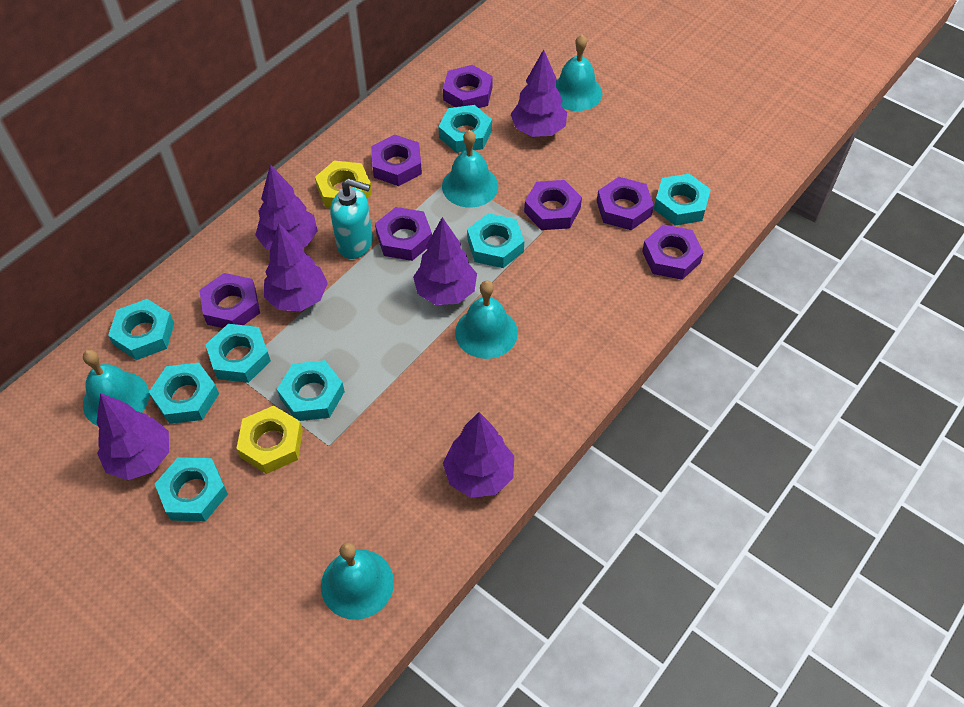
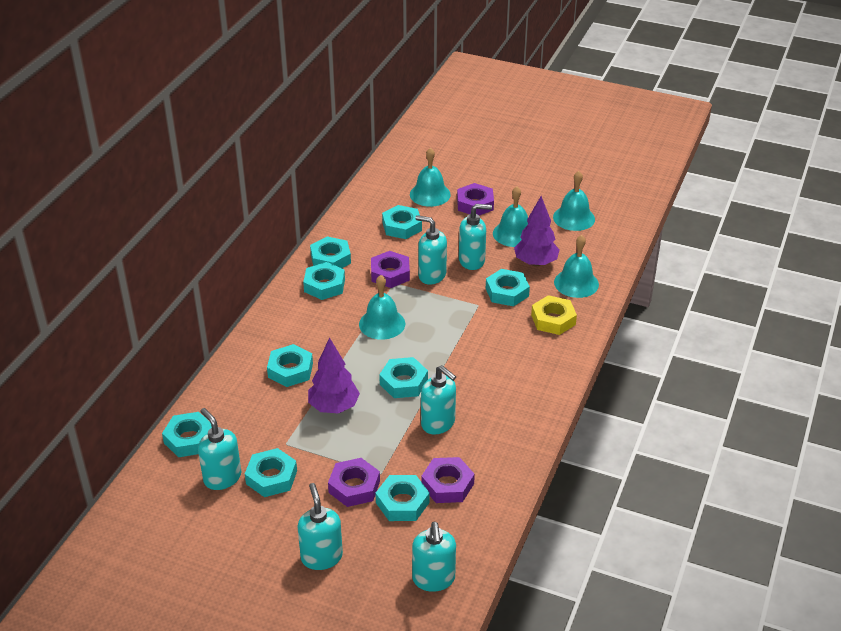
purple nut: 7 -> 4
purple tree: 6 -> 2
turquoise nut: 8 -> 9
turquoise soap dispenser: 1 -> 6
yellow nut: 2 -> 1

